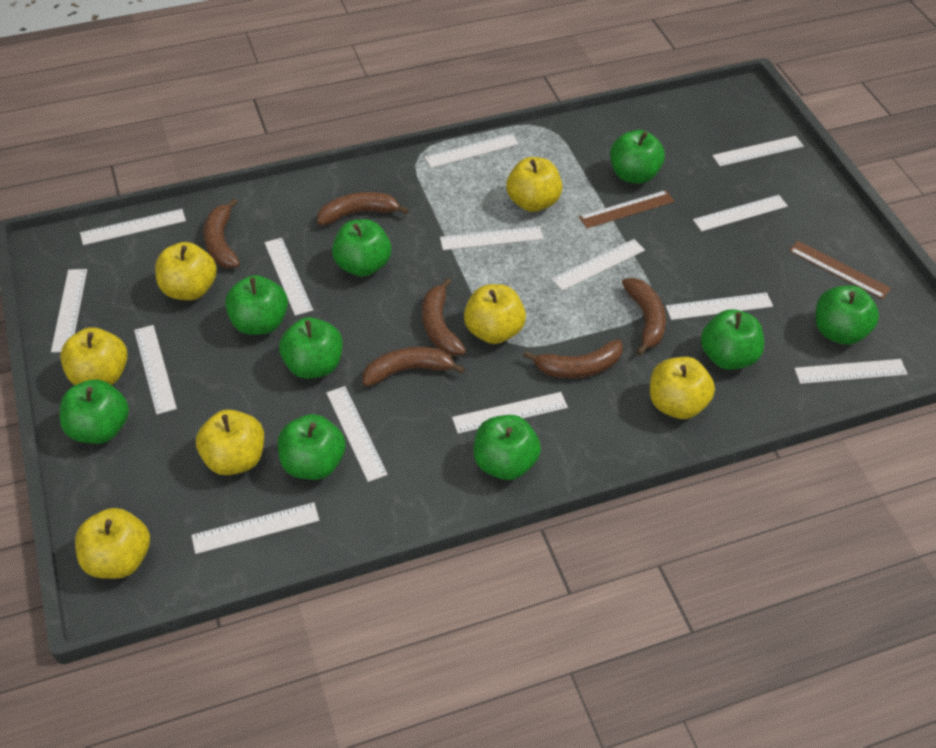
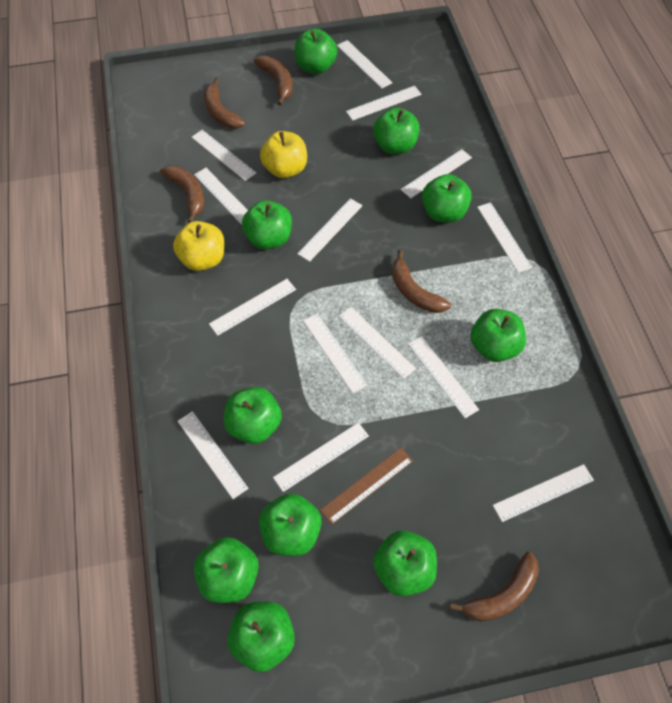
brown banana: 6 -> 5
brown ruler: 2 -> 1
green apple: 9 -> 10
yellow apple: 7 -> 2

